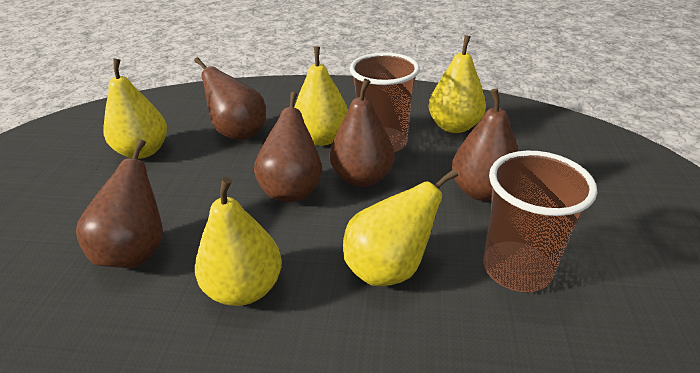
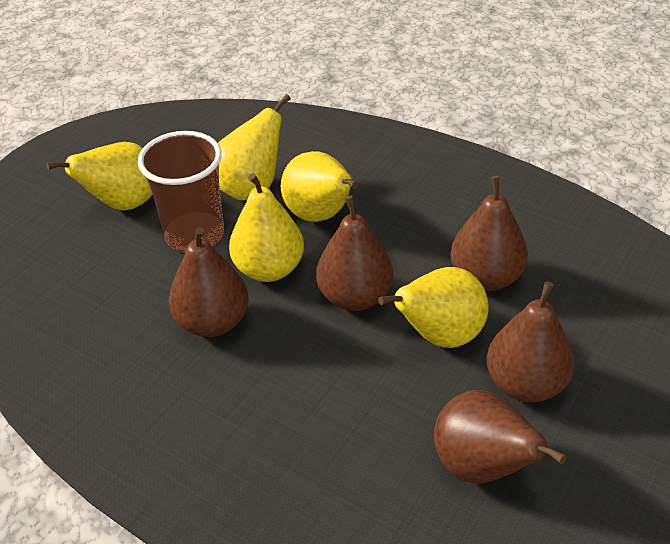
brown cup: 2 -> 1

